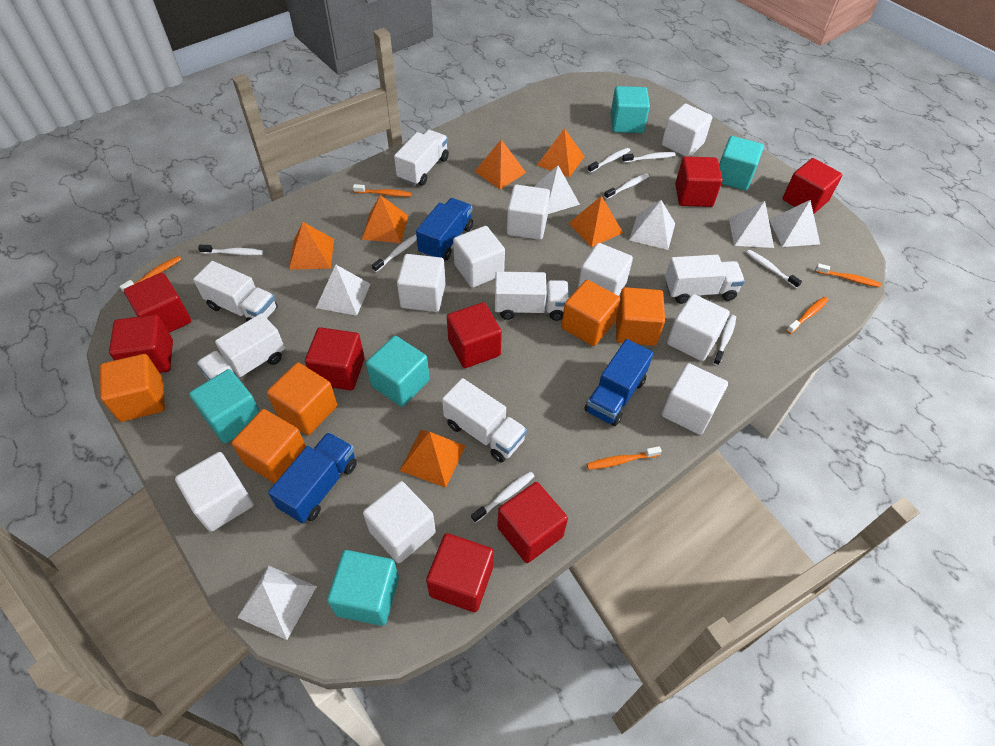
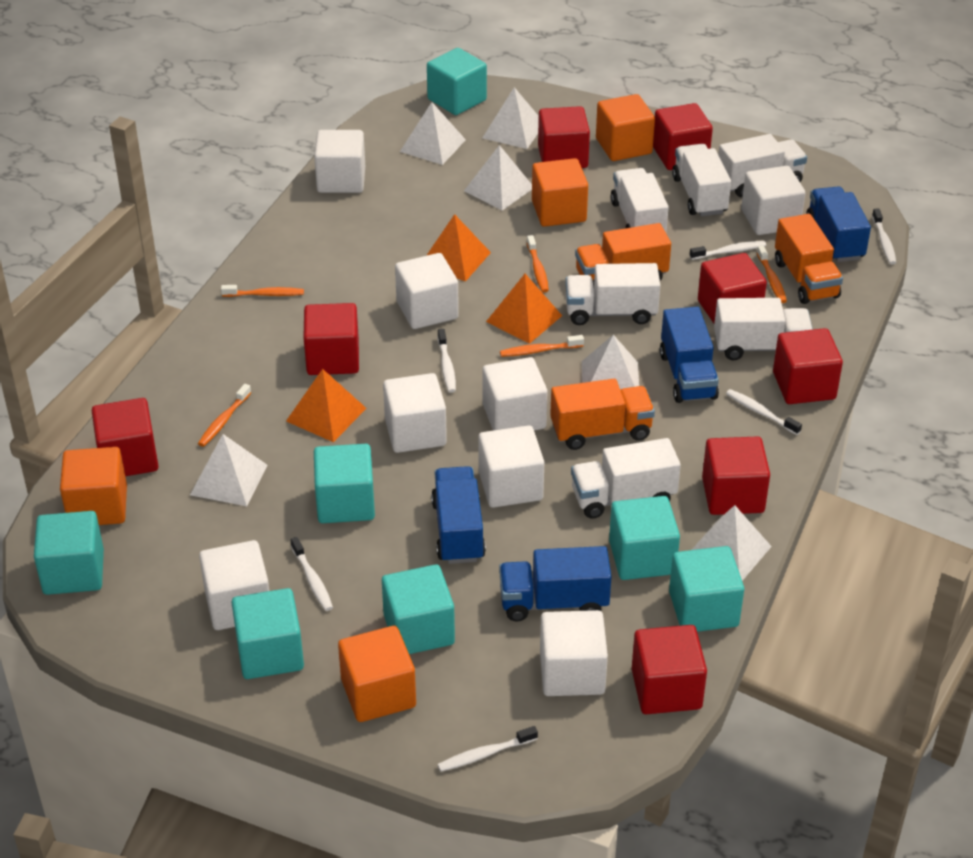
blue truck: 3 -> 4
orange cube: 5 -> 4
orange pyramid: 6 -> 3
orange truck: 0 -> 3
turquoise cube: 5 -> 7
white cube: 9 -> 8
white toothbrush: 8 -> 6

